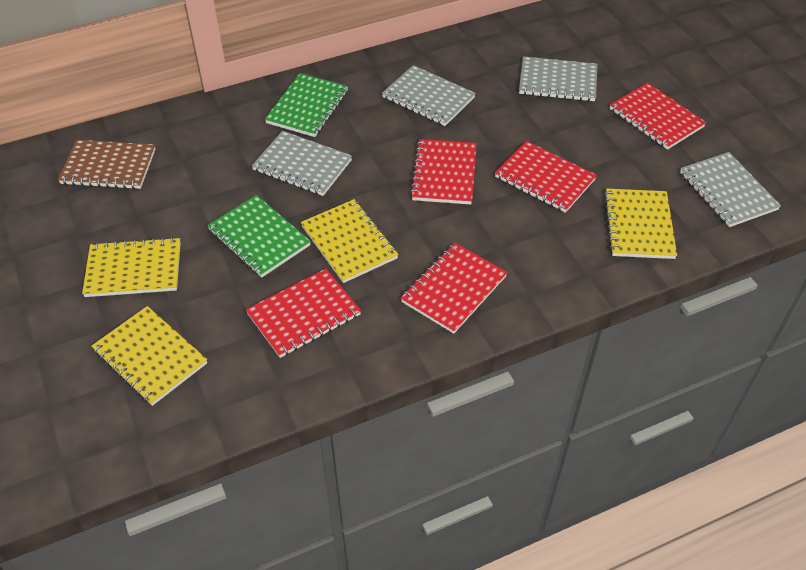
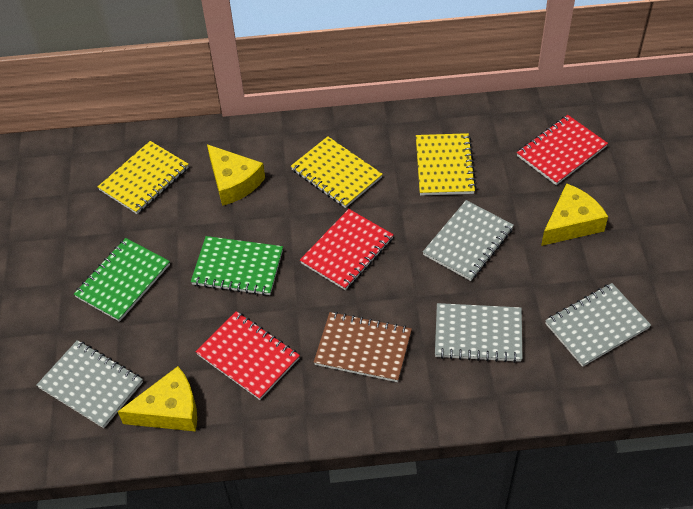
red notebook: 5 -> 3
yellow cheese: 0 -> 3
yellow notebook: 4 -> 3

